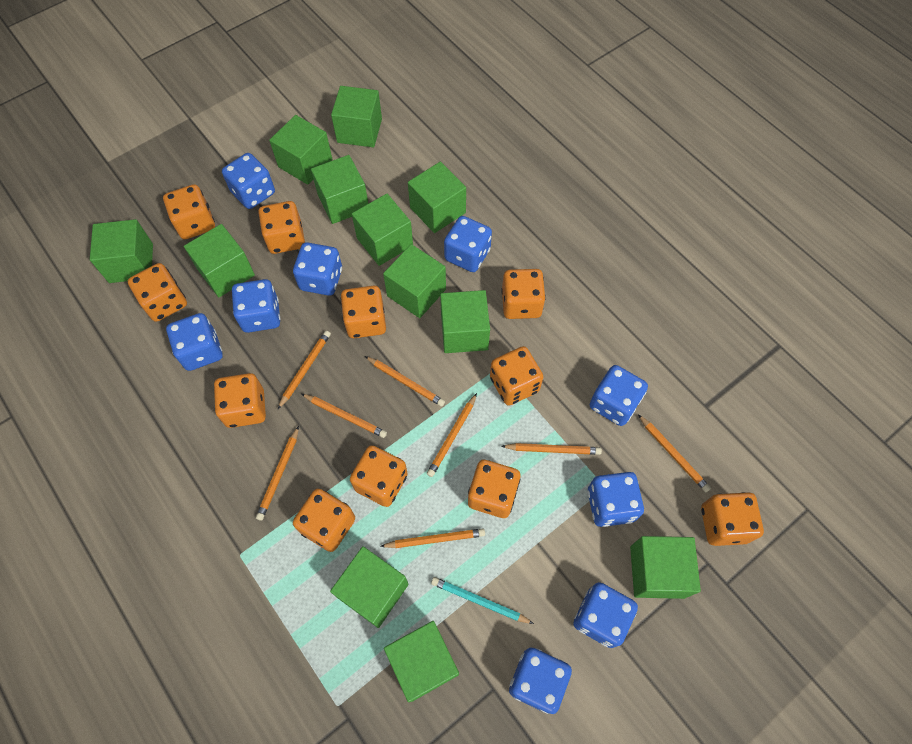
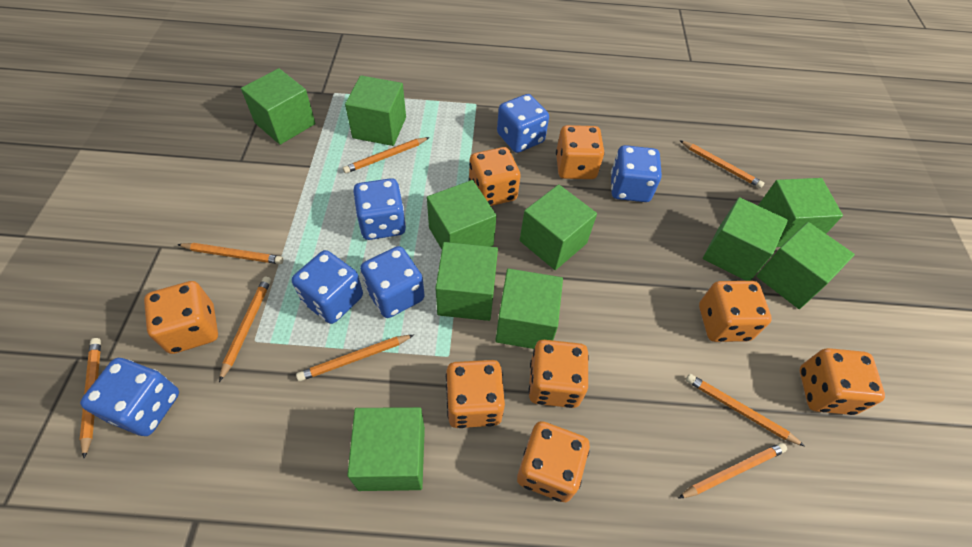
blue dice: 9 -> 6
green cube: 12 -> 10
orange dice: 11 -> 8
turquoise pencil: 1 -> 0

